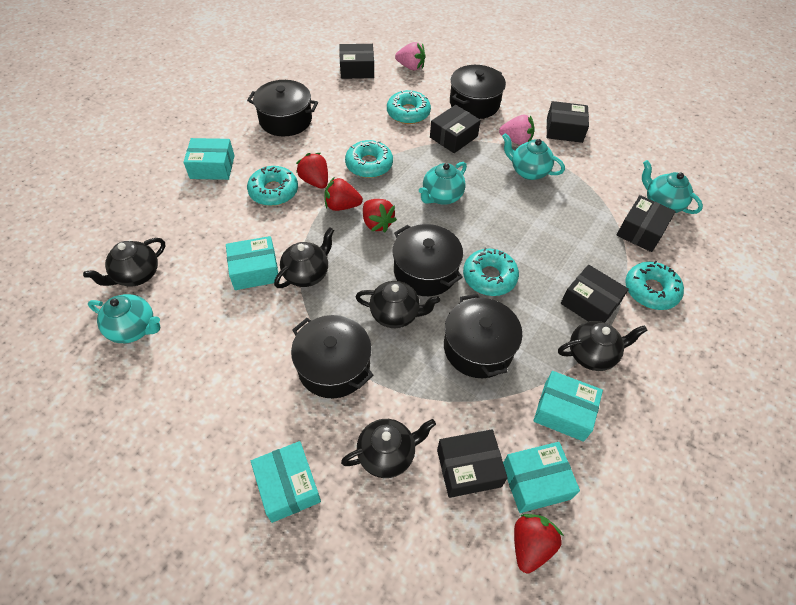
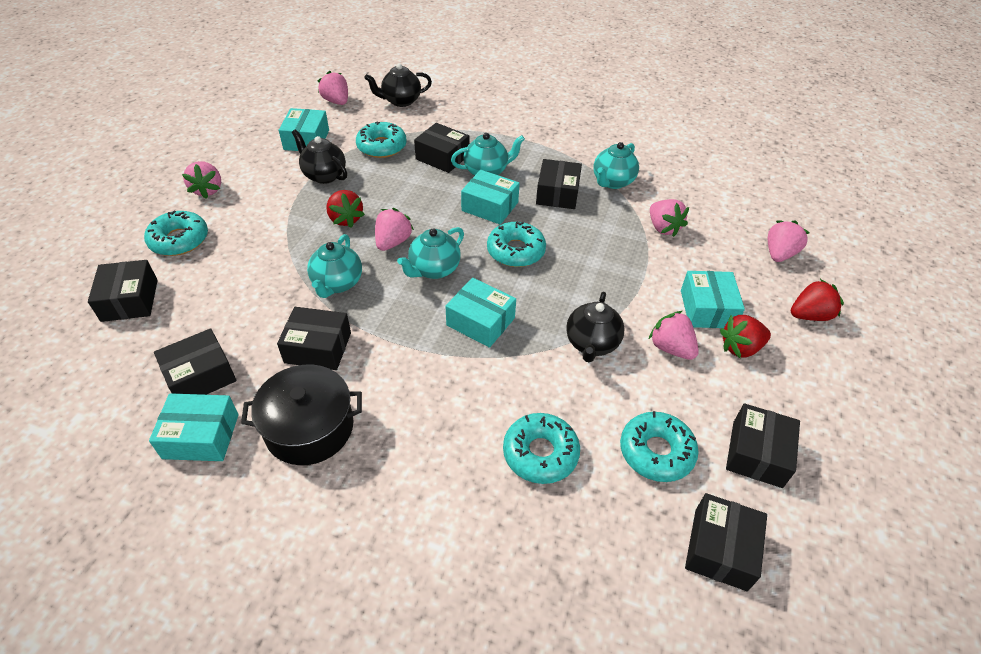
black box: 6 -> 7
black pot: 5 -> 1
black teapot: 5 -> 3
pink strawberry: 2 -> 6
red strawberry: 4 -> 3

